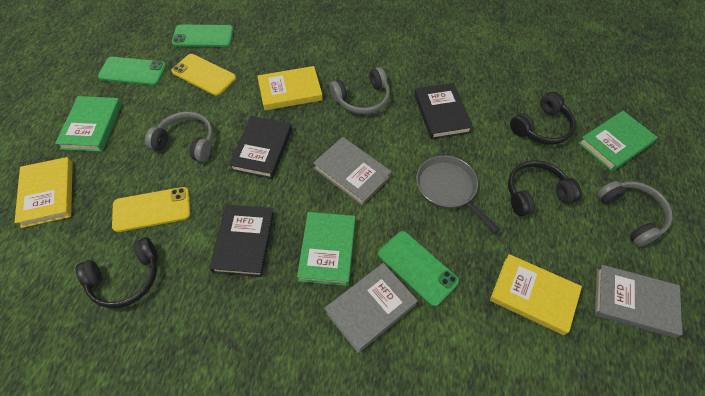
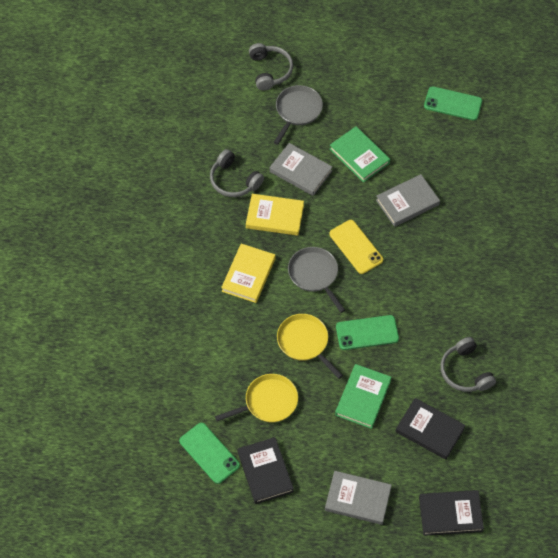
black headphones: 3 -> 0
green book: 3 -> 2
grey pan: 1 -> 2
yellow book: 3 -> 2
yellow pan: 0 -> 2
yellow phone: 2 -> 1

